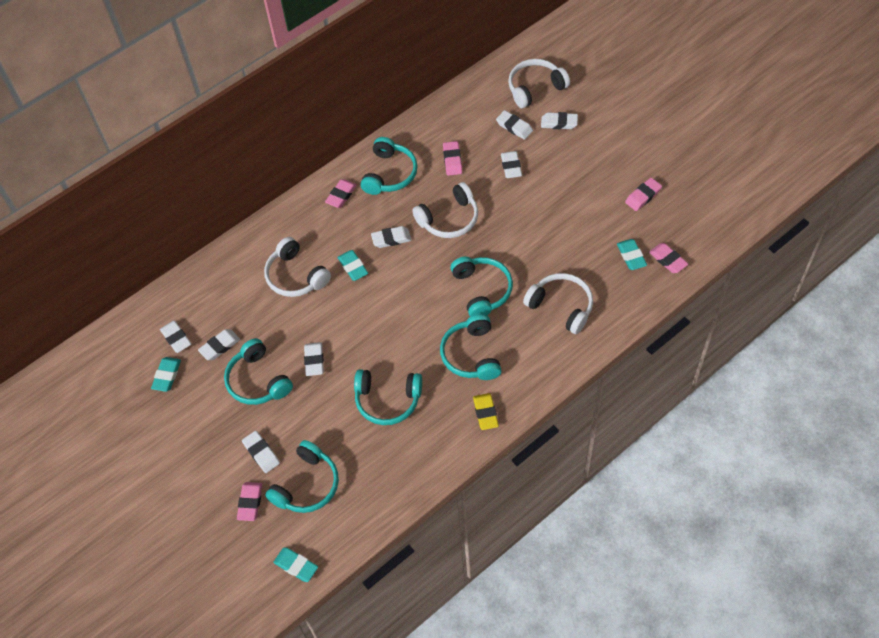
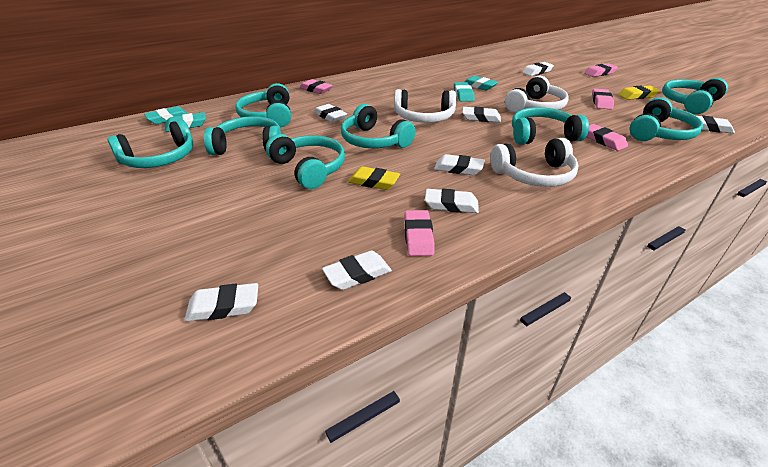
turquoise headphones: 6 -> 8
white headphones: 4 -> 3
yellow eraser: 1 -> 2

